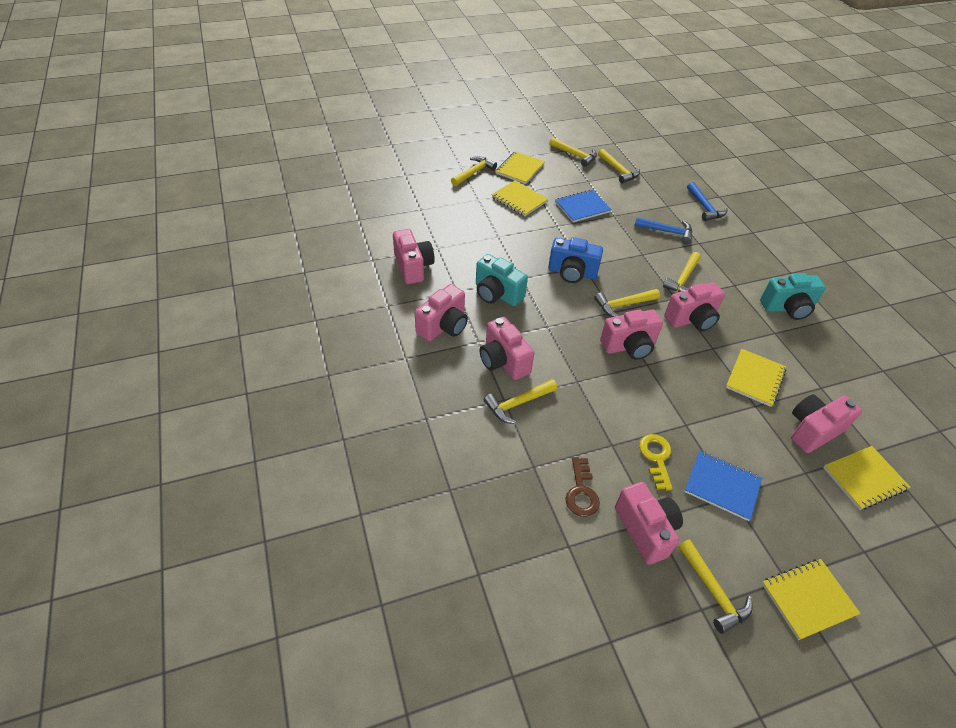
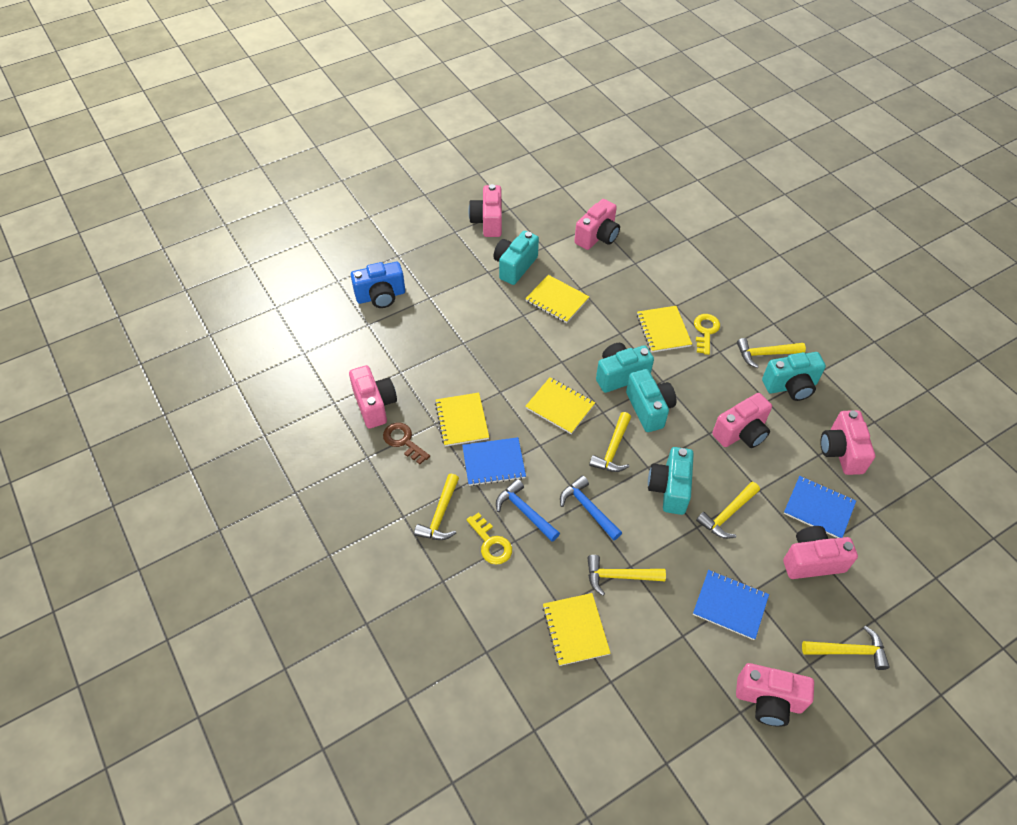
blue notebook: 2 -> 3
turquoise camera: 2 -> 5
yellow hammer: 7 -> 6
yellow key: 1 -> 2

